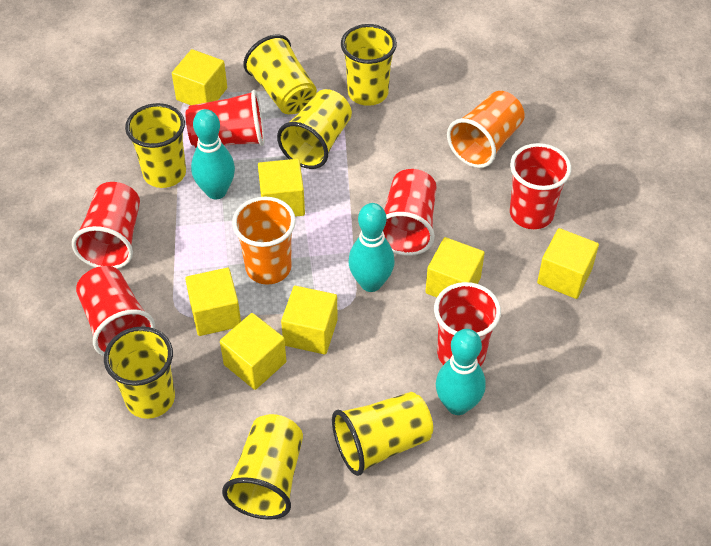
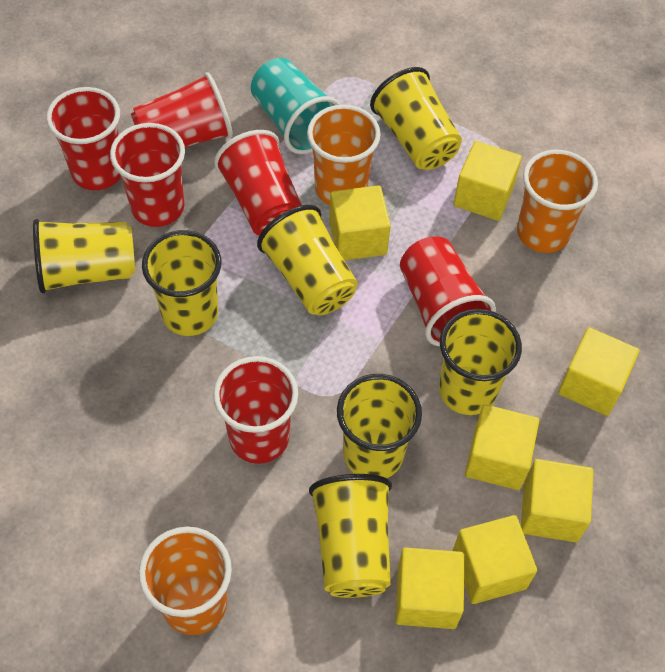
orange cup: 2 -> 3
turquoise bowling pin: 3 -> 0
turquoise cup: 0 -> 1

